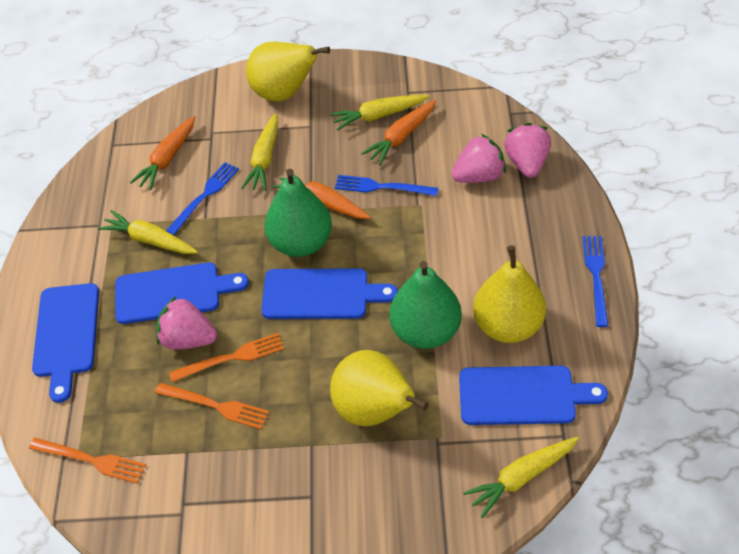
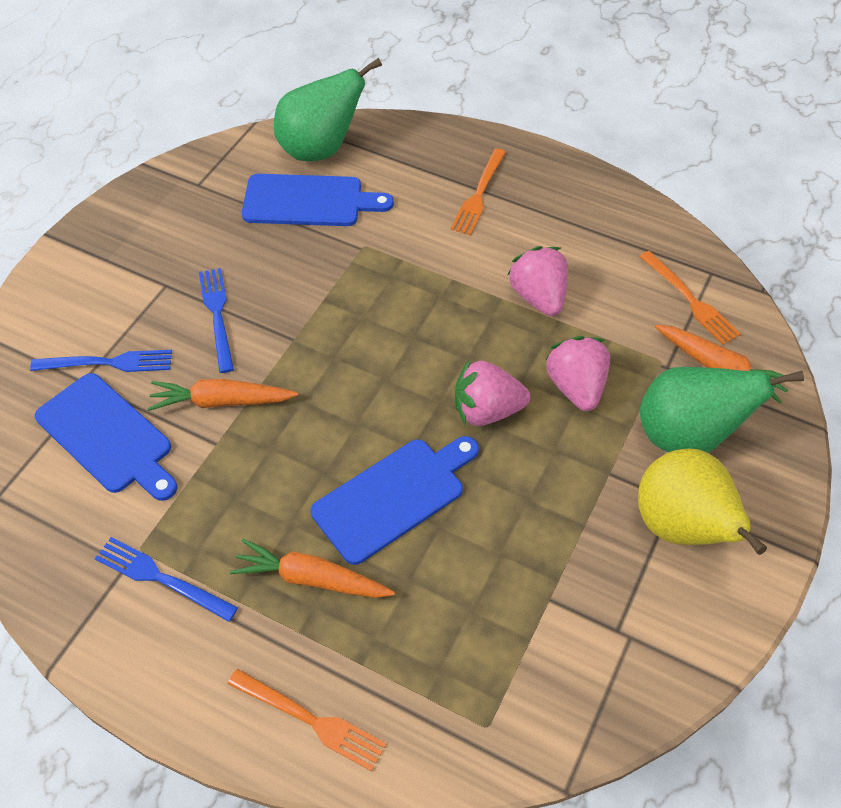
blue cutting board: 4 -> 3
yellow carrot: 4 -> 0
yellow pear: 3 -> 1

